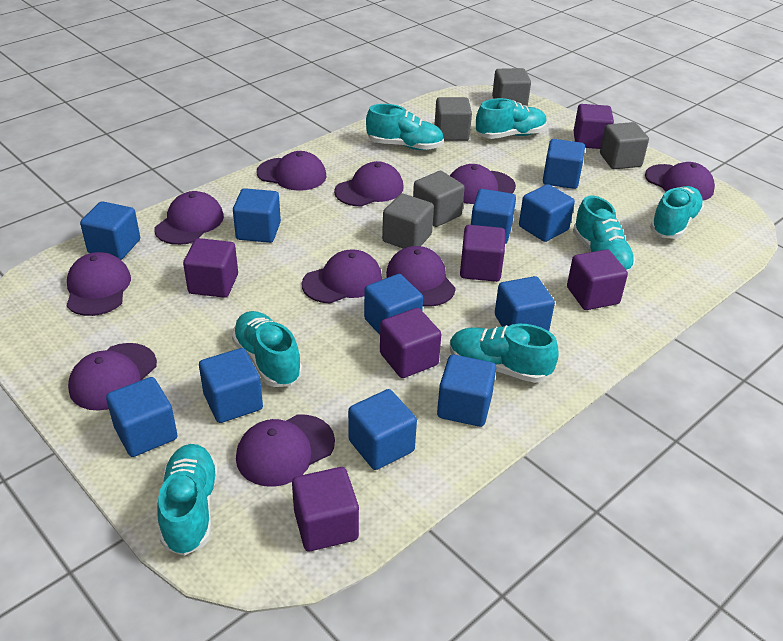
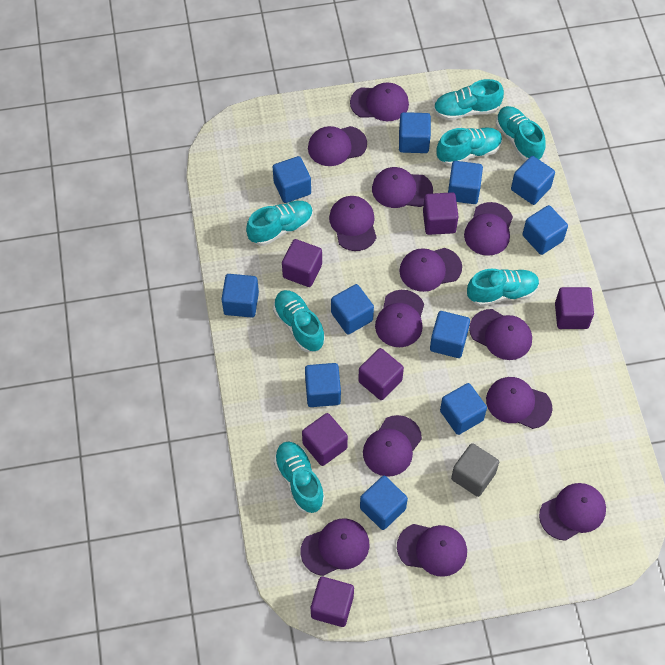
grey cube: 5 -> 1
purple cap: 10 -> 13

